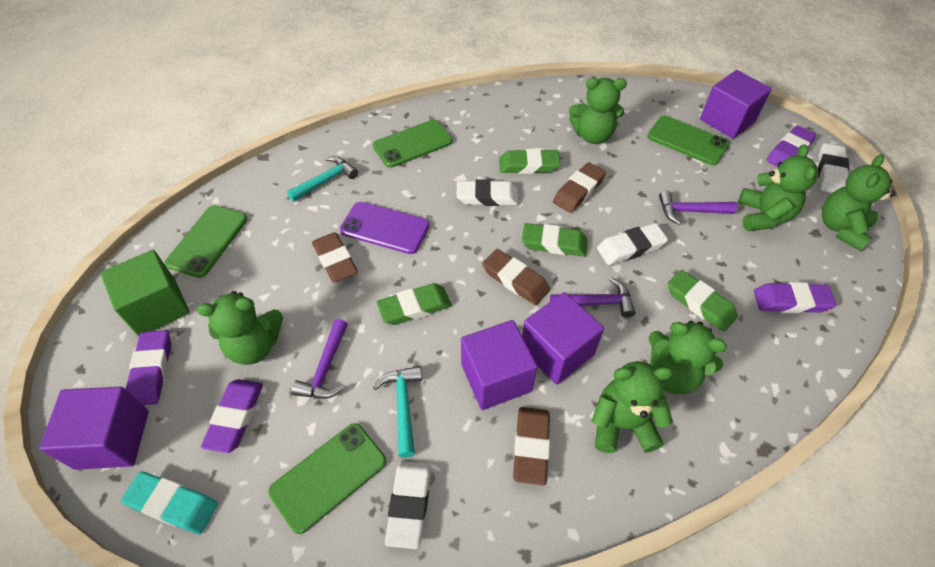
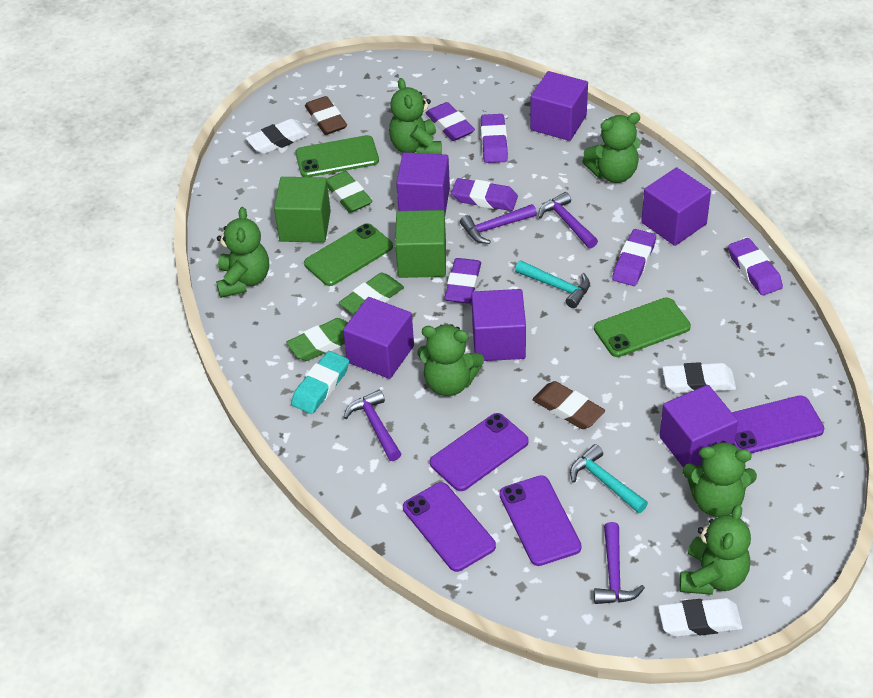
brown eraser: 4 -> 2
green cube: 1 -> 2
green eraser: 4 -> 3
green phone: 4 -> 3
purple cube: 4 -> 6
purple eraser: 4 -> 6
purple hammer: 3 -> 4
purple phone: 1 -> 4
white eraser: 4 -> 3

